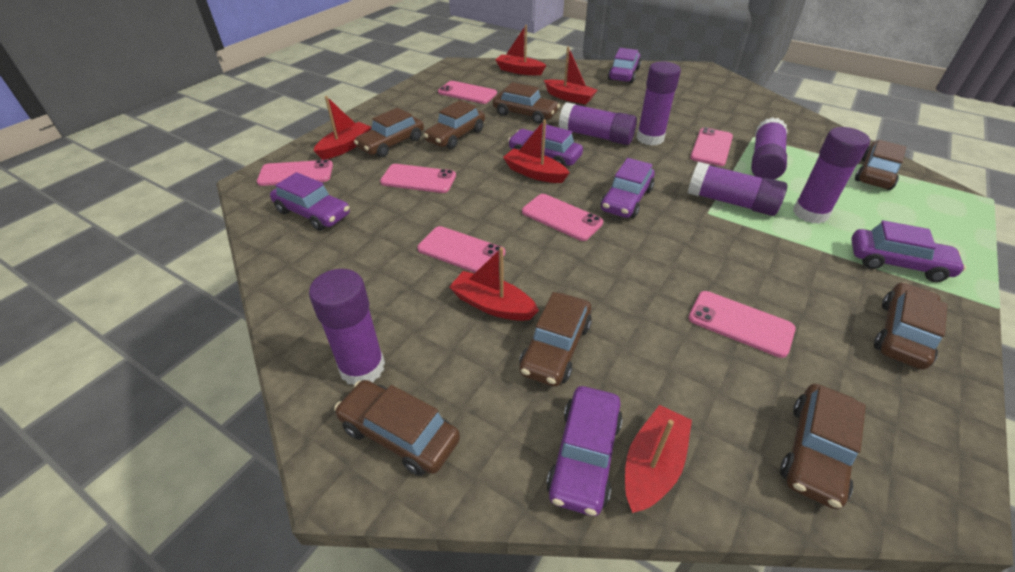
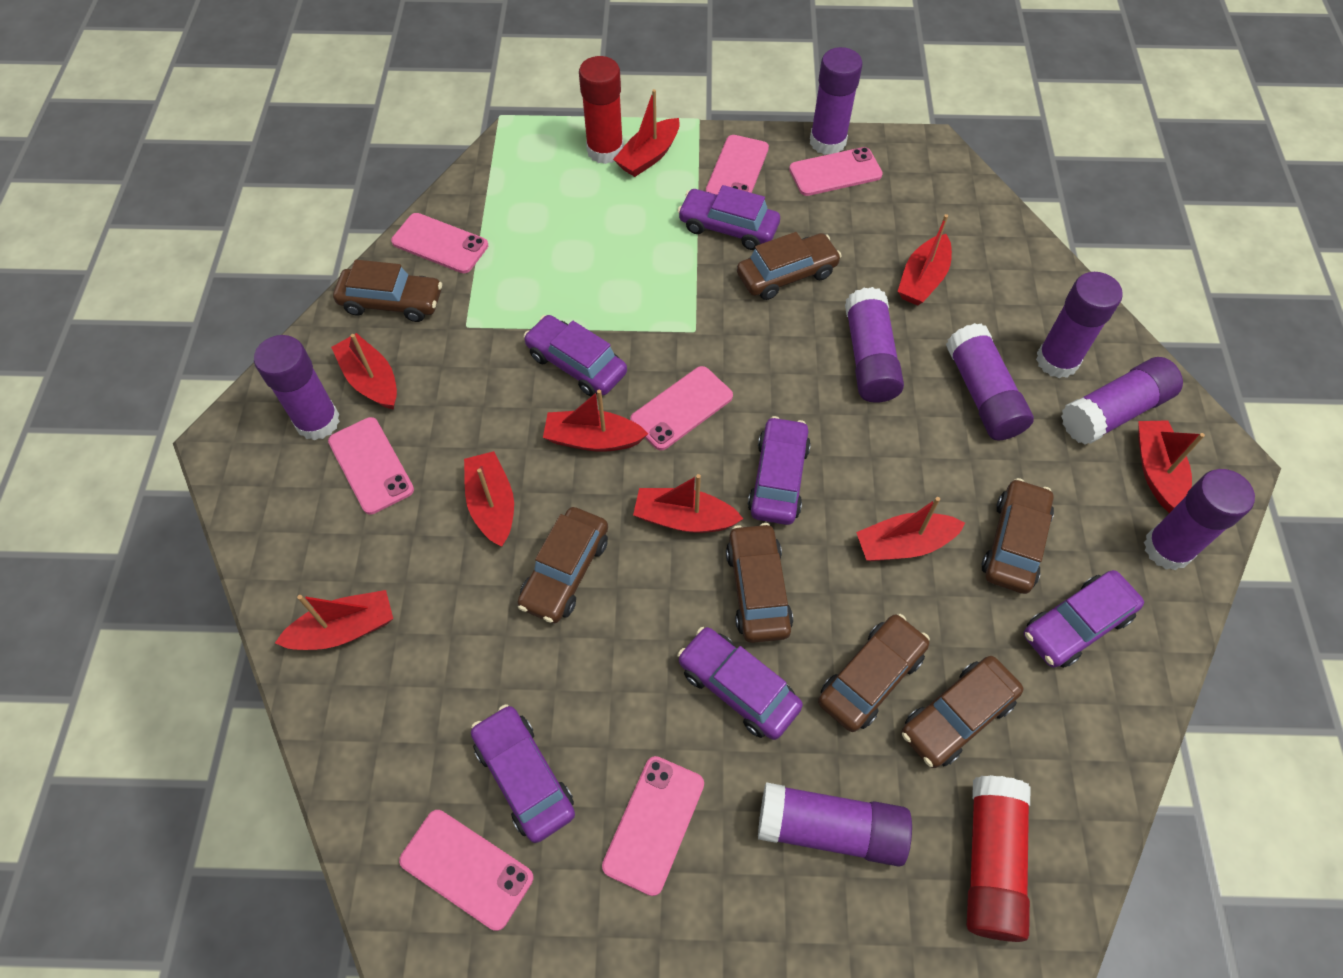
brown car: 8 -> 7
purple glue stick: 6 -> 8
red boat: 6 -> 9
red glue stick: 0 -> 2

